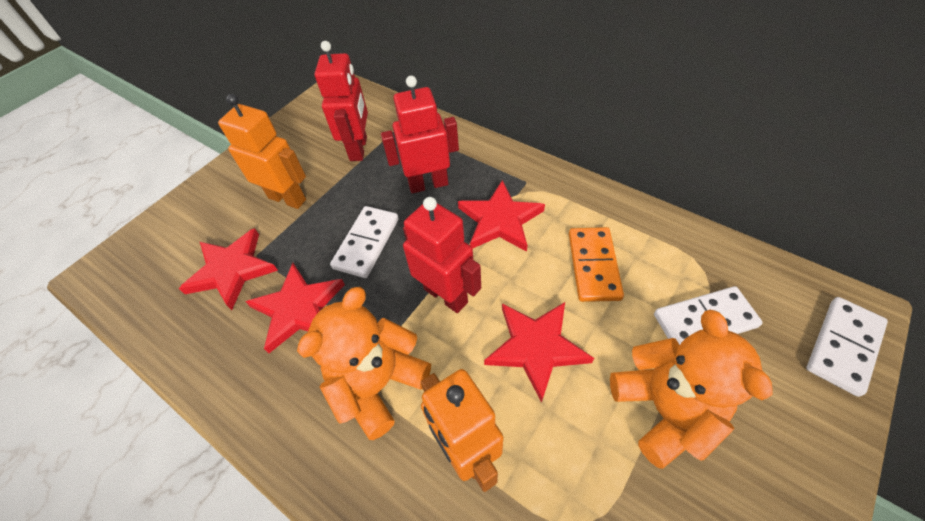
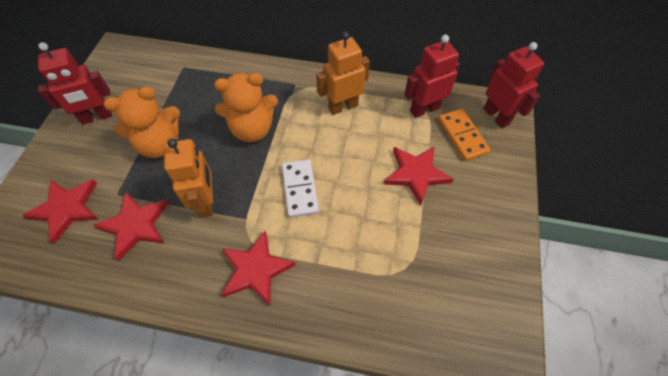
white domino: 3 -> 1

